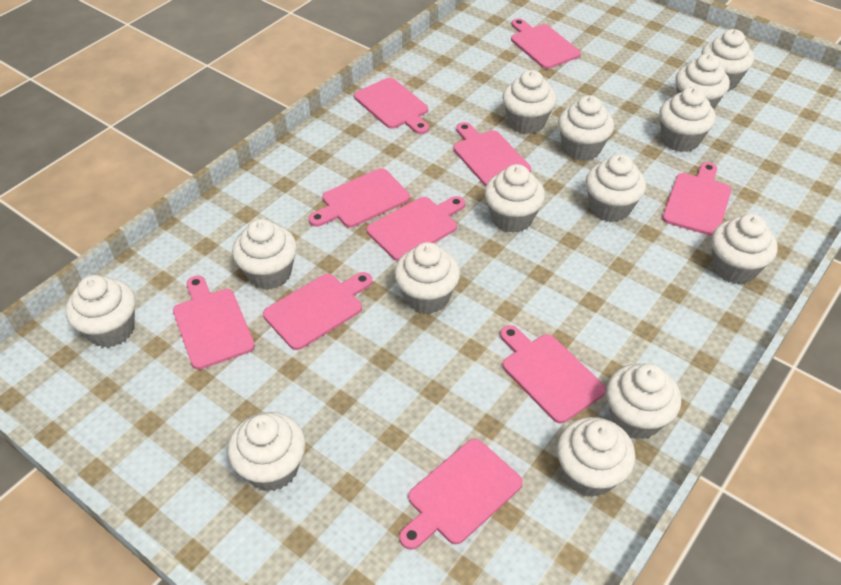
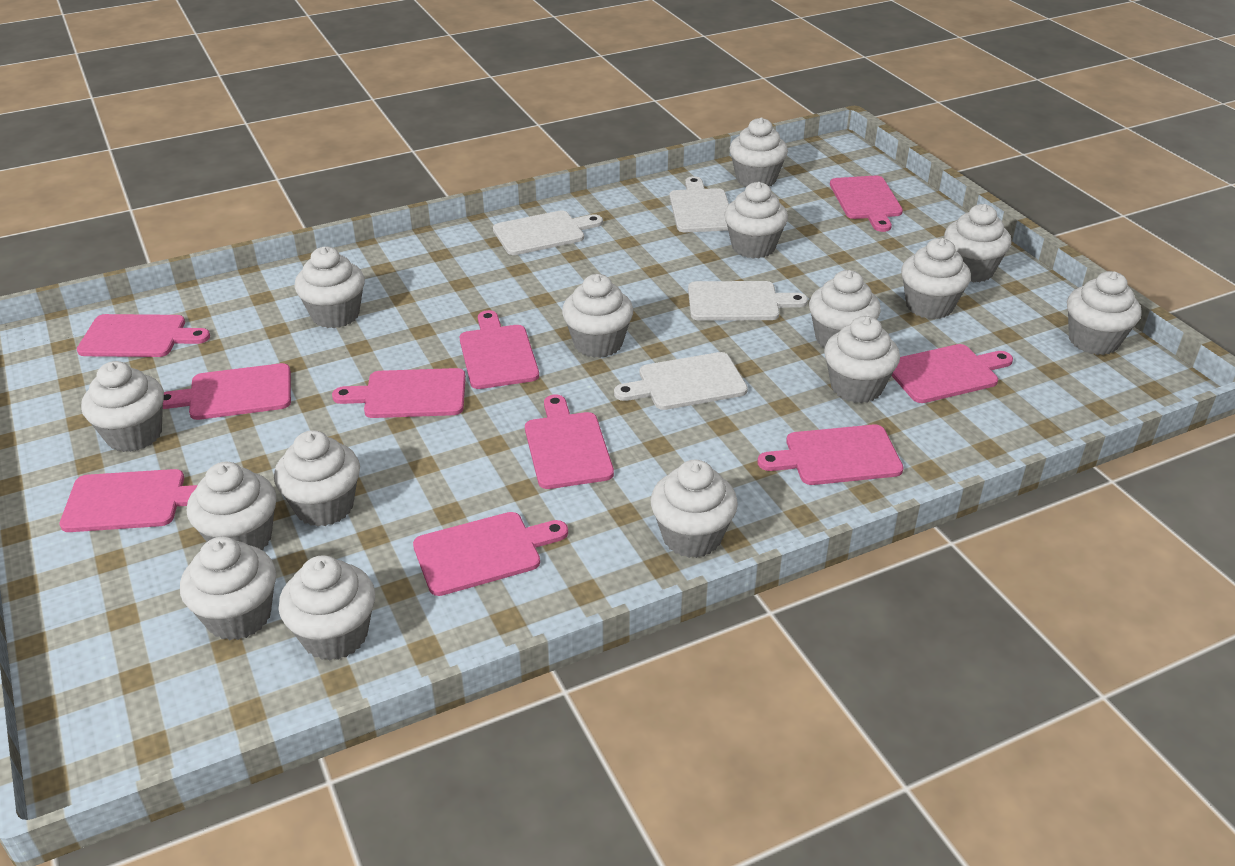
white cupcake: 14 -> 15
white cutting board: 0 -> 4

